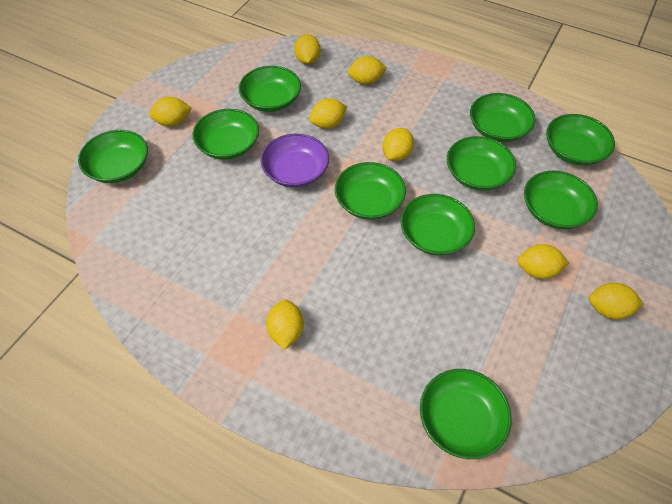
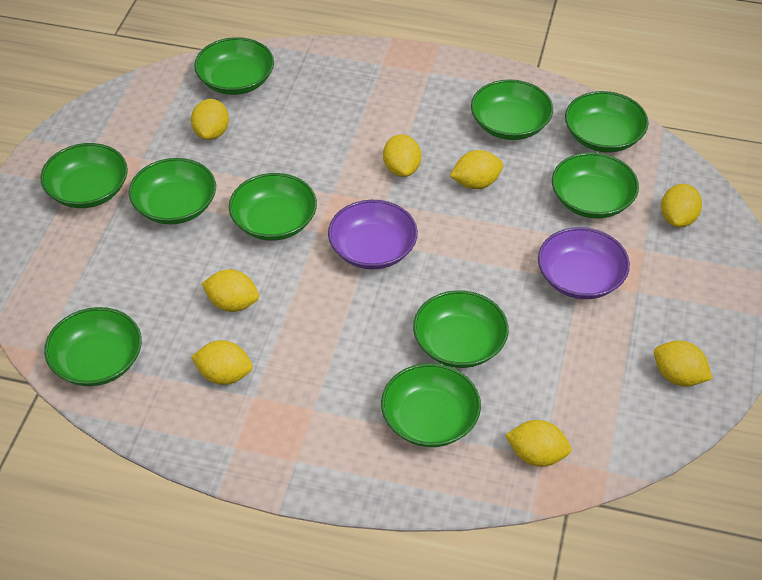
purple bowl: 1 -> 2

